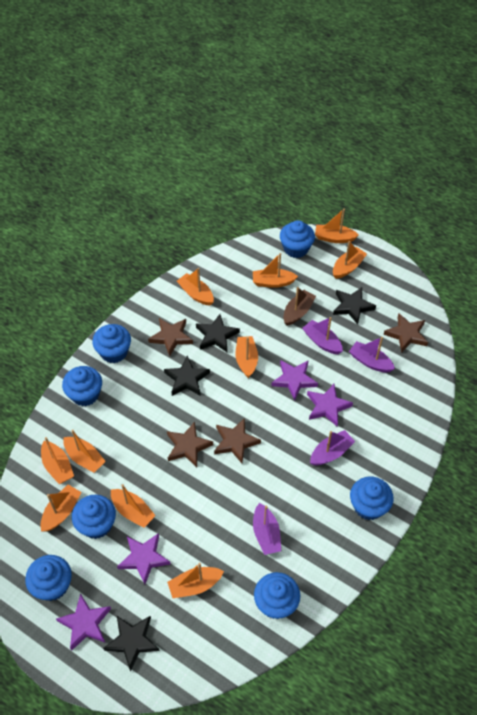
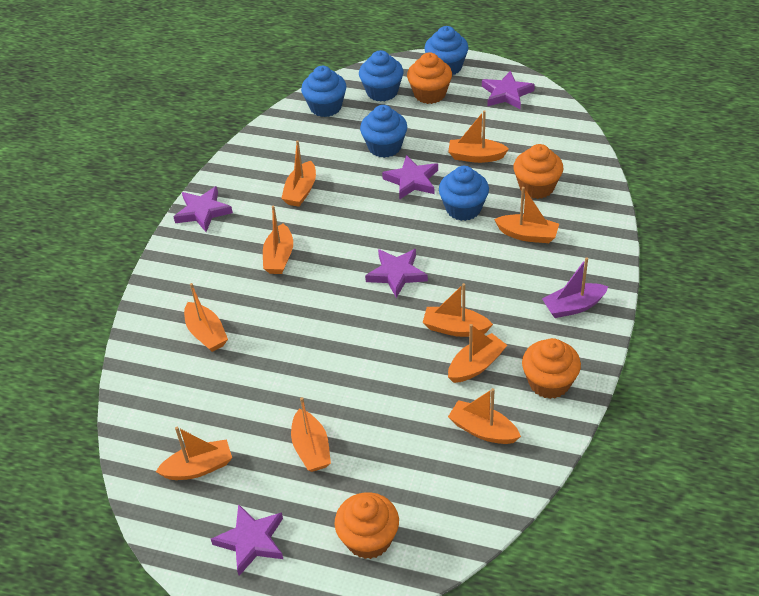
black star: 4 -> 0
blue cupcake: 7 -> 5
brown boat: 1 -> 0
brown star: 4 -> 0
orange cupcake: 0 -> 4
purple boat: 4 -> 1
purple star: 4 -> 5

